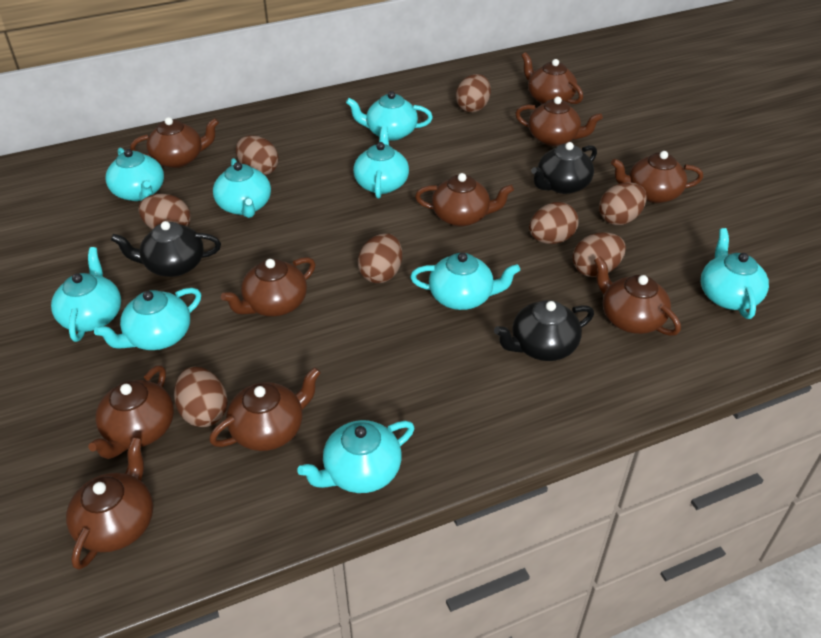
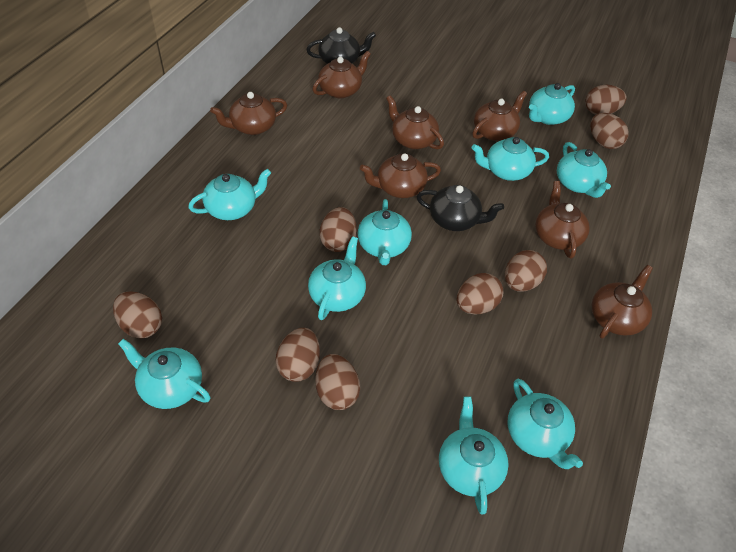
black teapot: 3 -> 2
brown teapot: 10 -> 7

